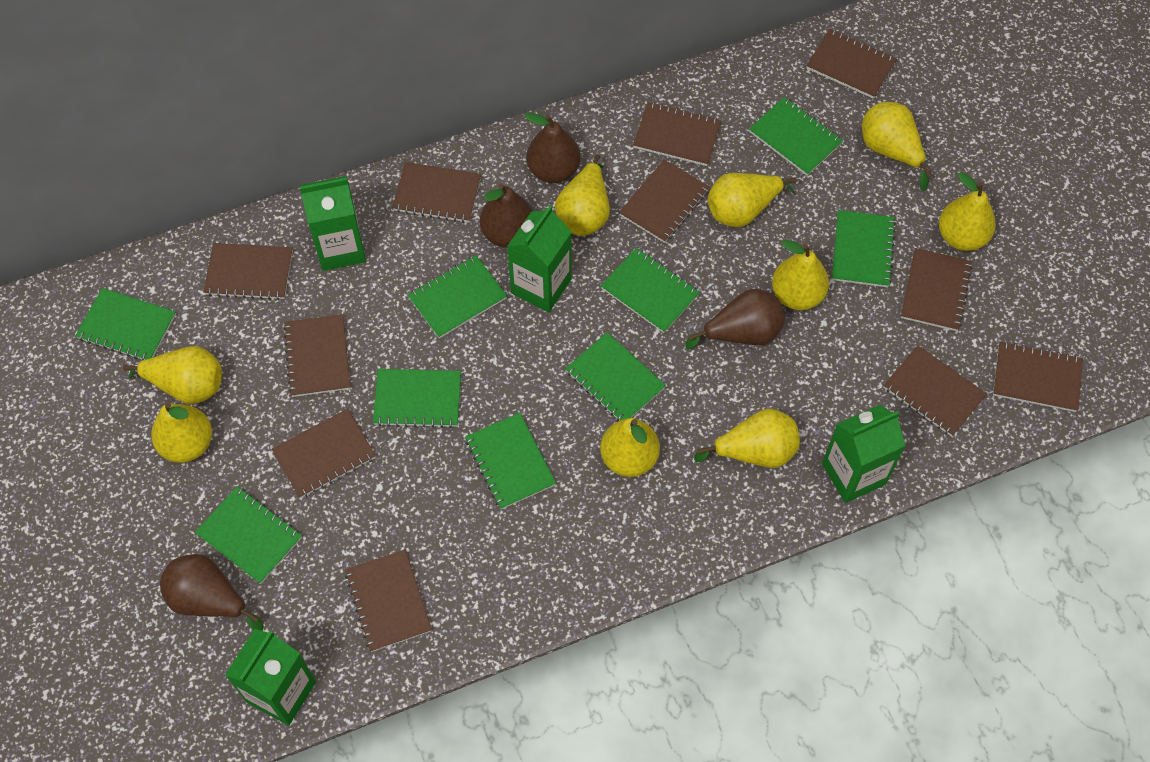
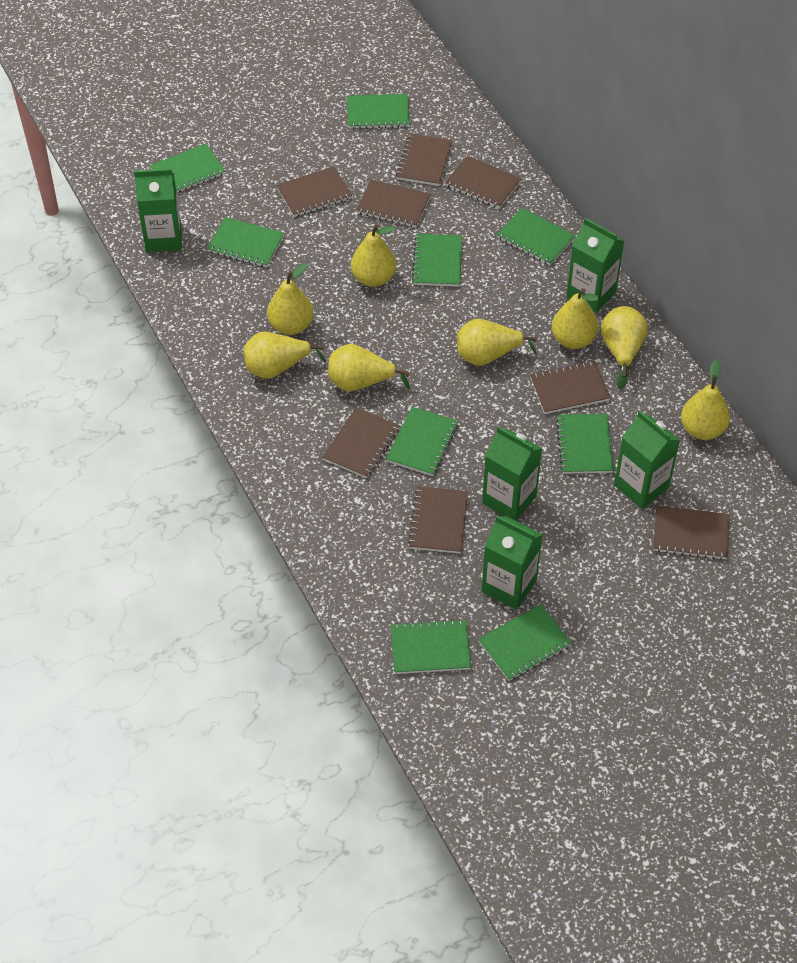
brown notebook: 11 -> 8
brown pear: 4 -> 0
green carton: 4 -> 5
yellow pear: 9 -> 8

